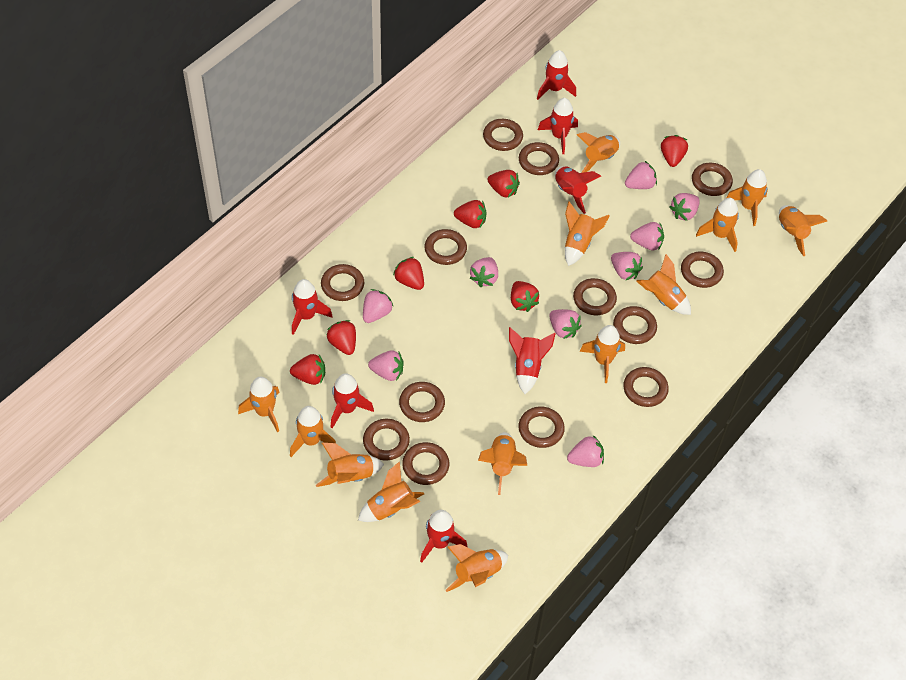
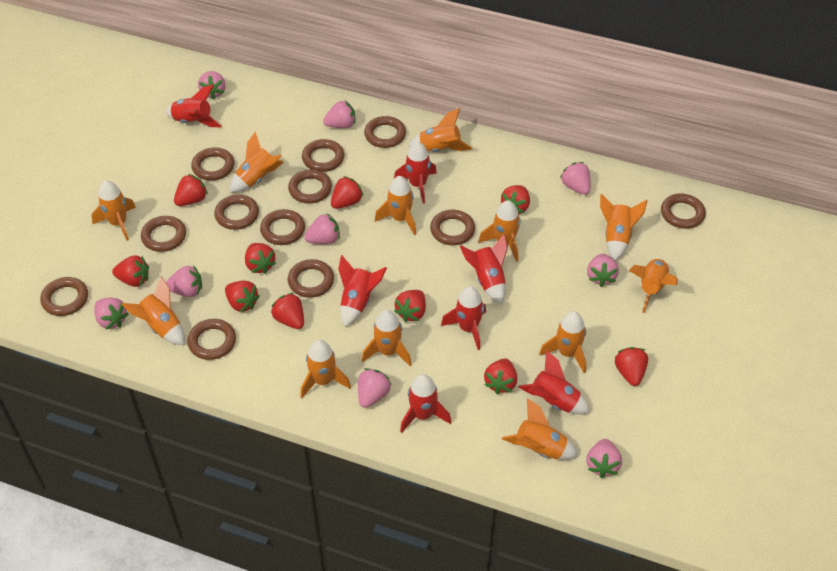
brown ring: 13 -> 12
orange rocket: 13 -> 12
red strawberry: 7 -> 10

